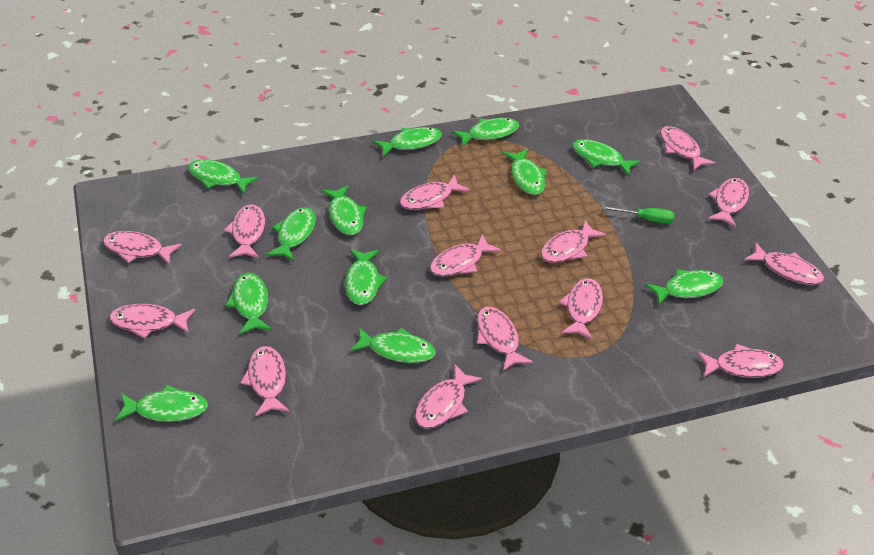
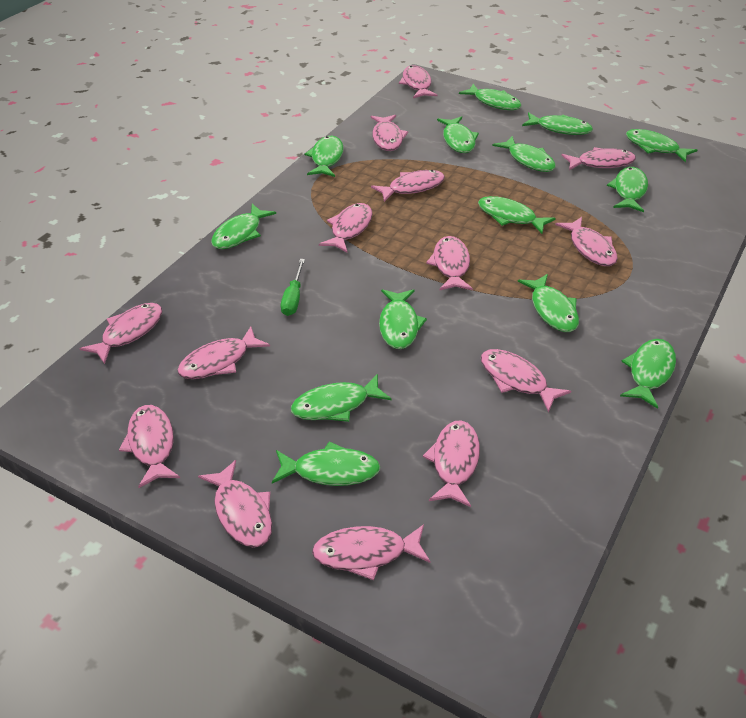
green fish: 12 -> 14

